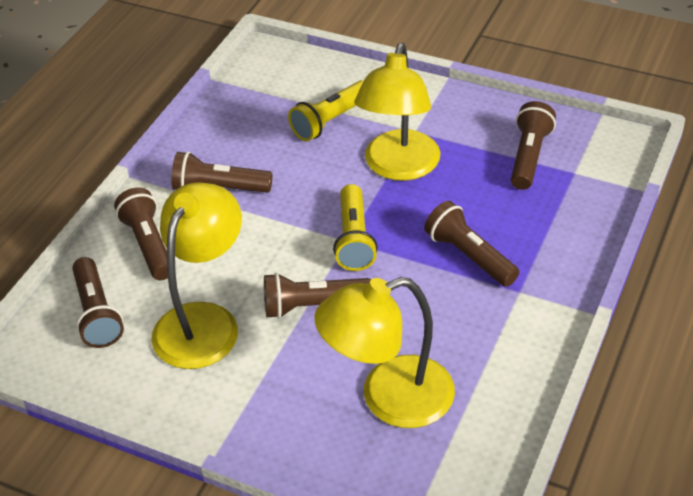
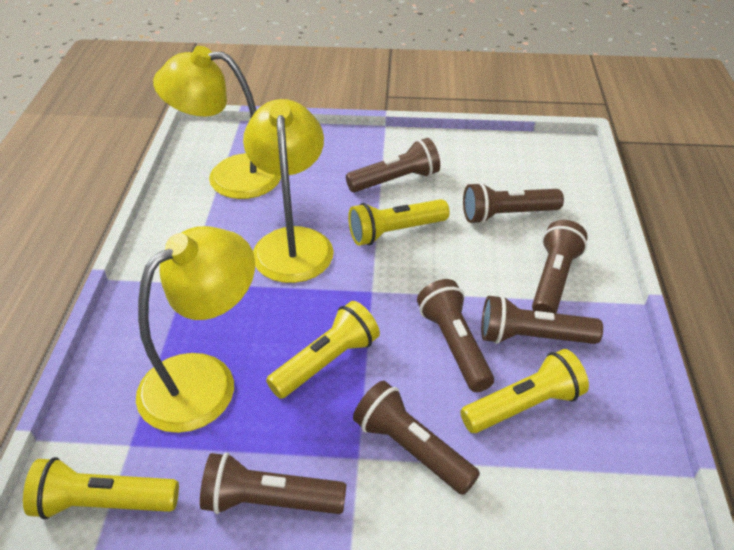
brown flashlight: 6 -> 7
yellow flashlight: 2 -> 4

